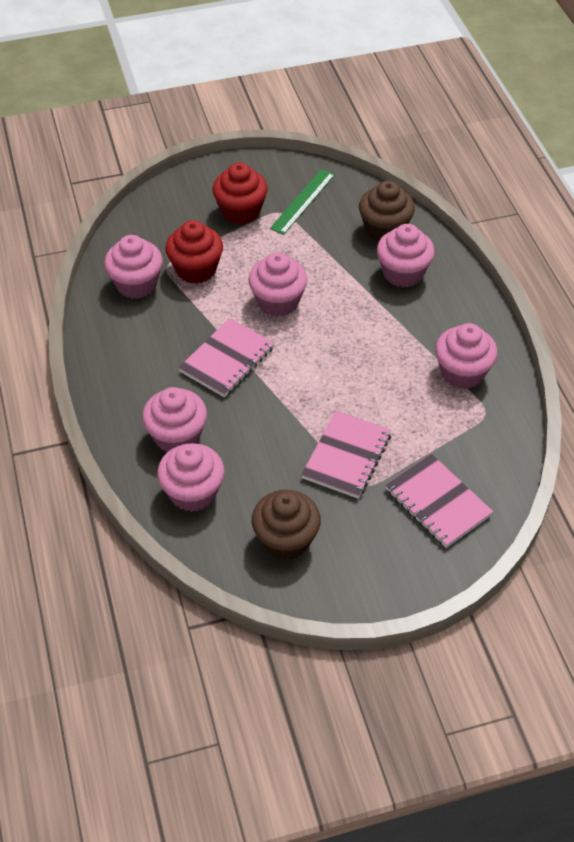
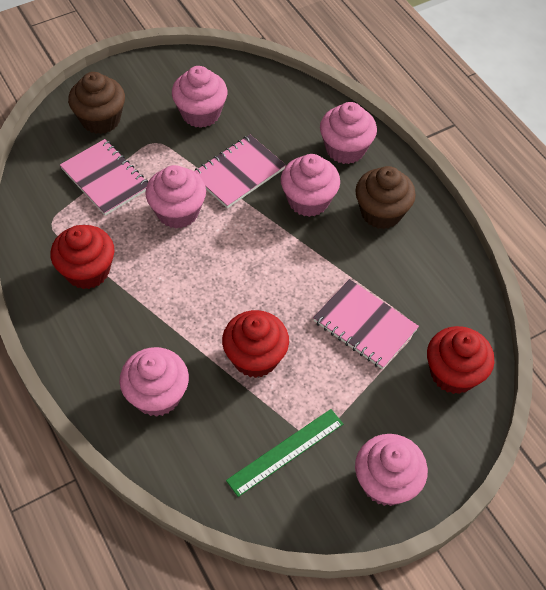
red cupcake: 2 -> 3

